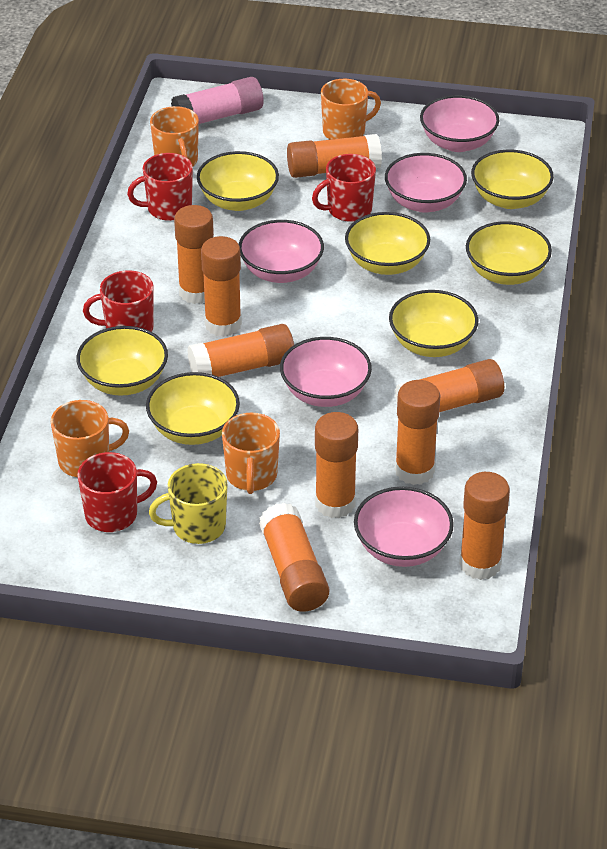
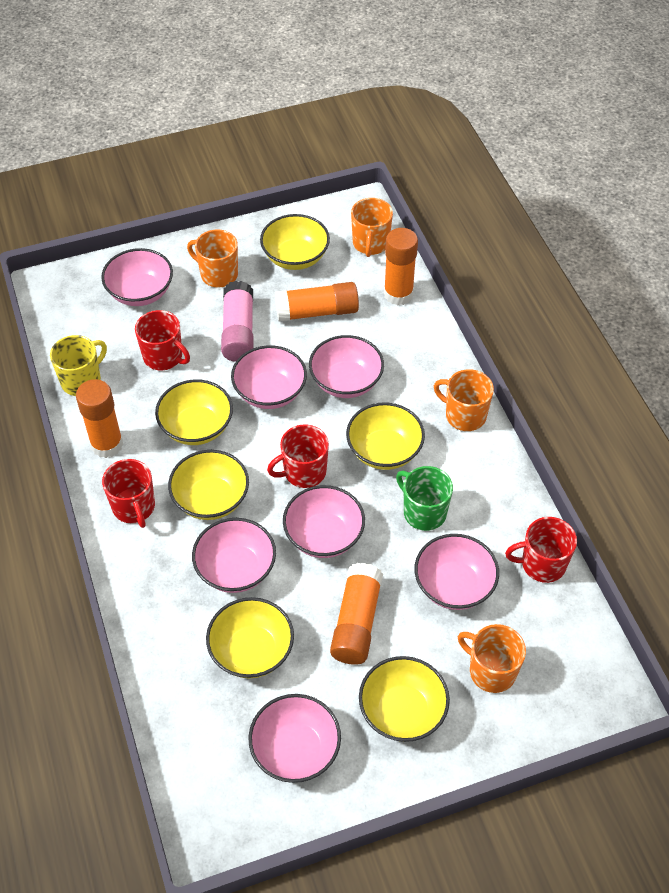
green mug: 0 -> 1
orange glue stick: 9 -> 4
pink bowl: 5 -> 7
yellow bowl: 7 -> 6

